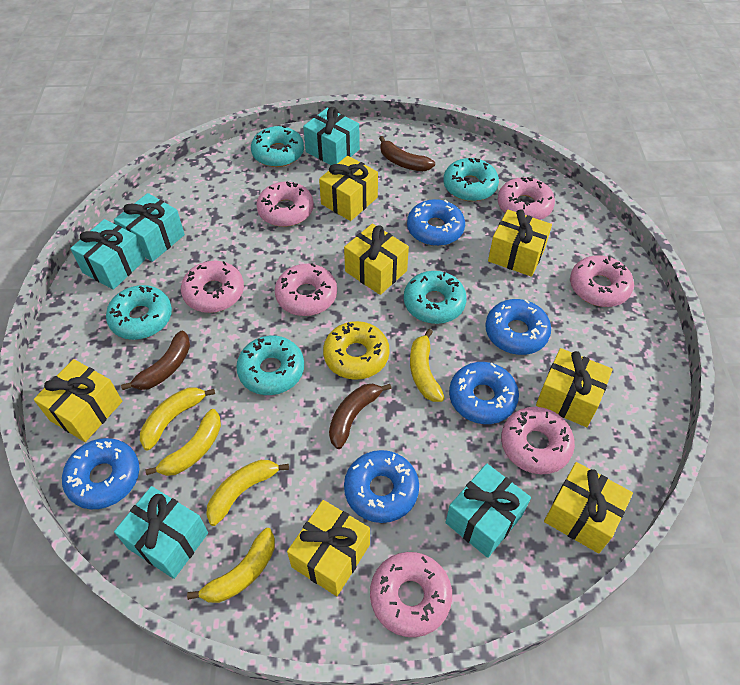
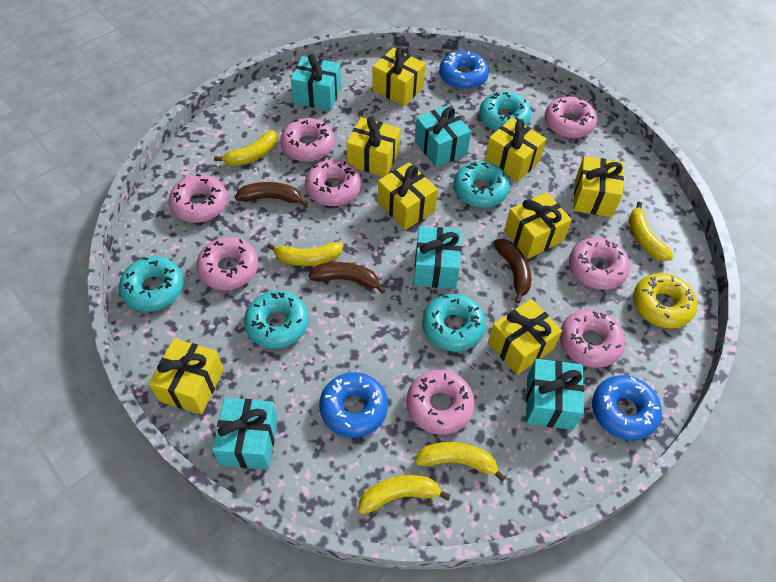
blue donut: 5 -> 3
pink donut: 7 -> 8
yellow gift: 7 -> 8

